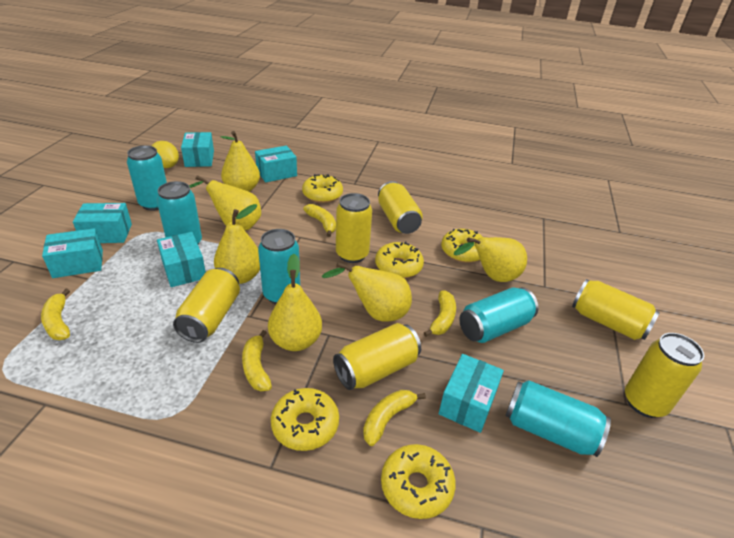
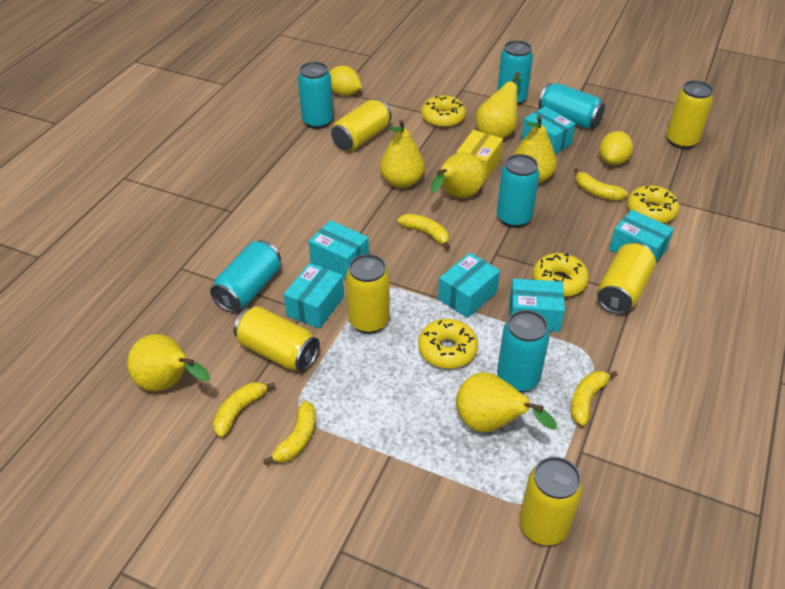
turquoise can: 5 -> 6
yellow box: 0 -> 1
yellow donut: 5 -> 4
yellow lemon: 1 -> 2

